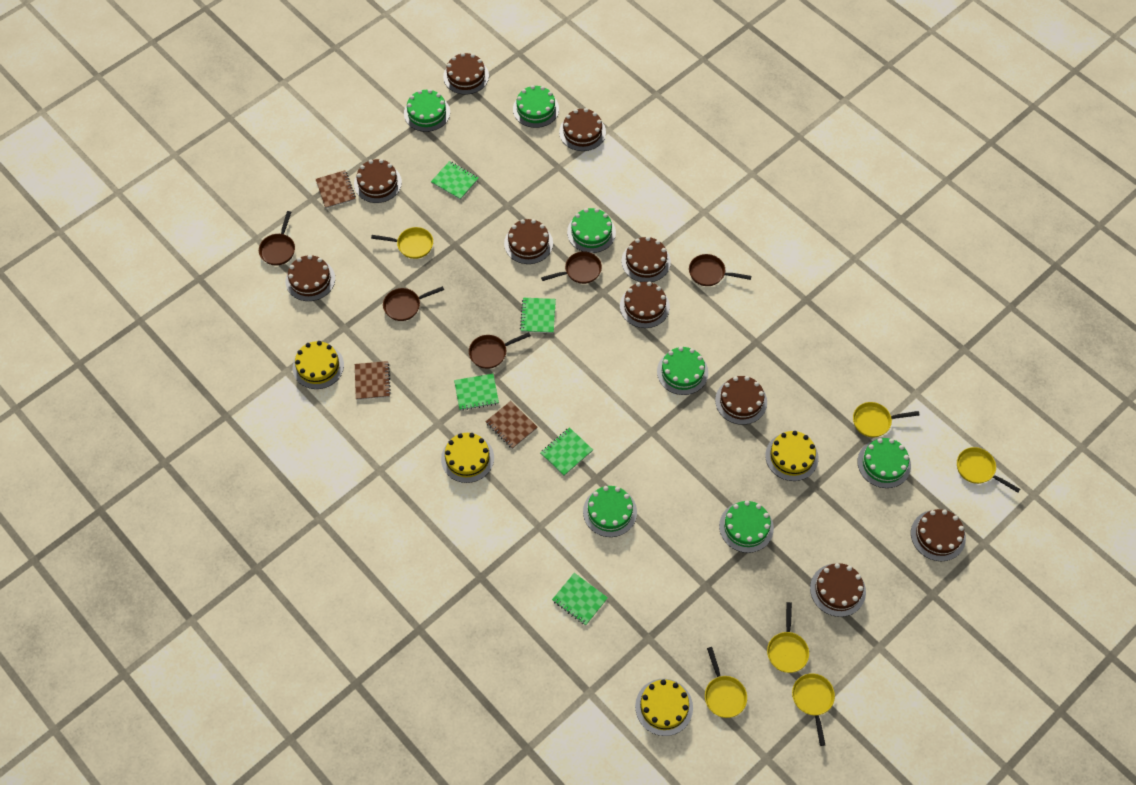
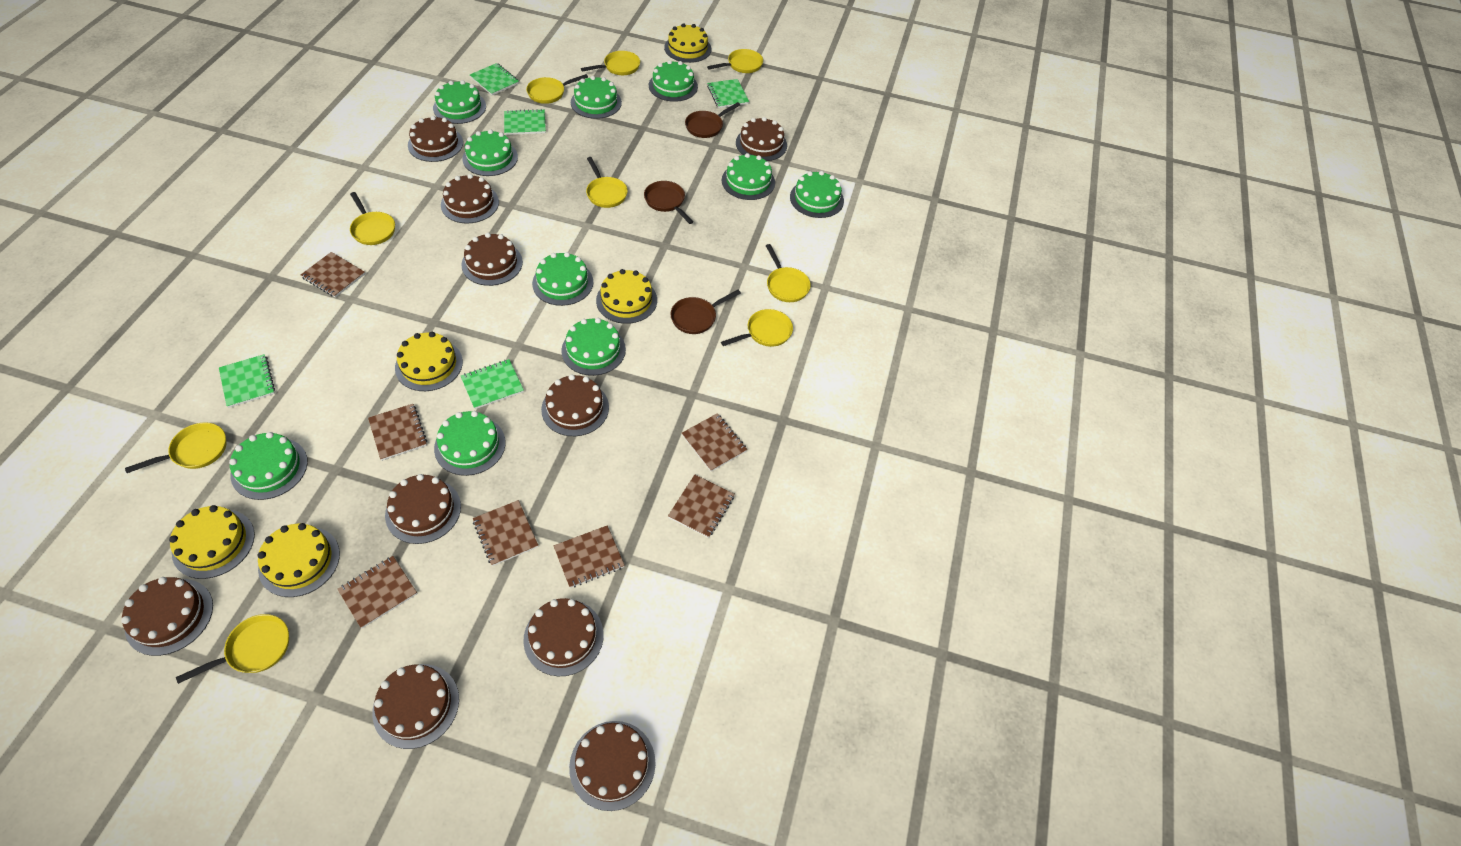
brown notebook: 3 -> 7
brown pan: 5 -> 3
green cake: 7 -> 10
yellow cake: 4 -> 5
yellow pan: 6 -> 9

